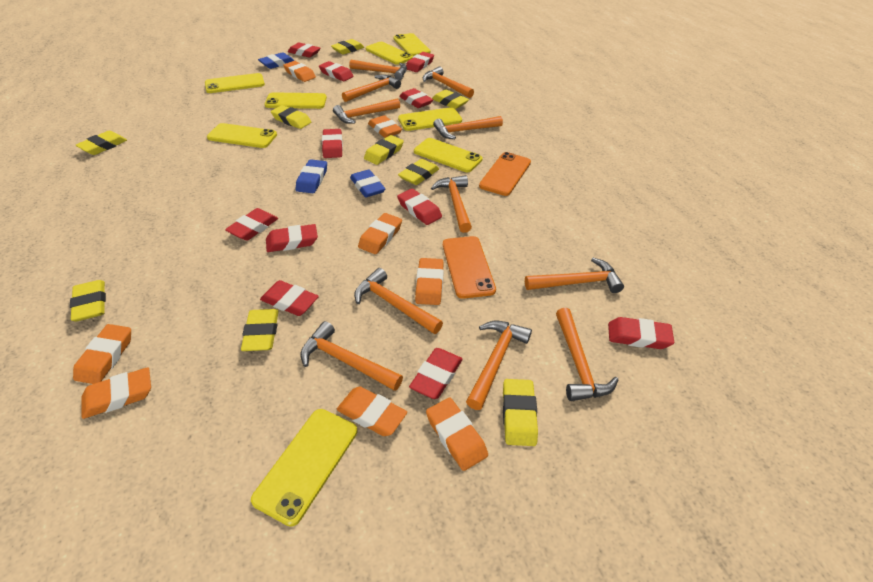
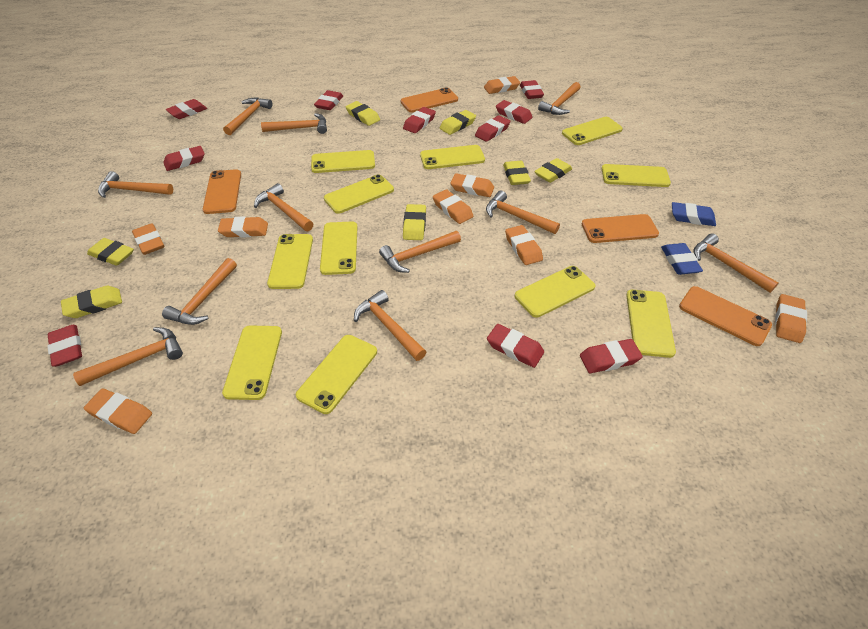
blue eraser: 3 -> 2
orange phone: 2 -> 4
red eraser: 11 -> 10
yellow eraser: 9 -> 7
yellow phone: 8 -> 11

